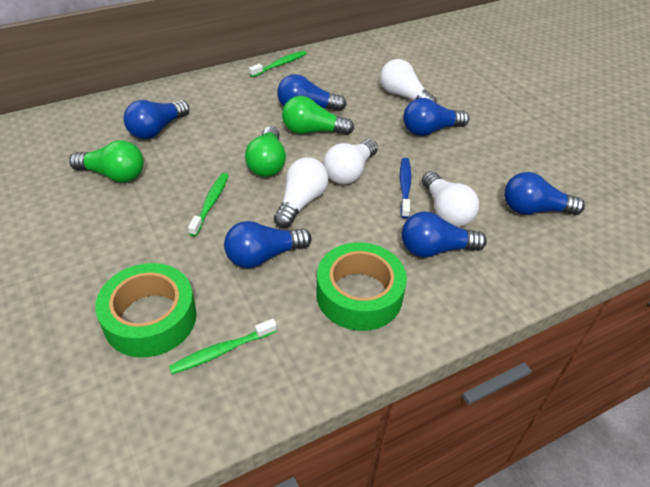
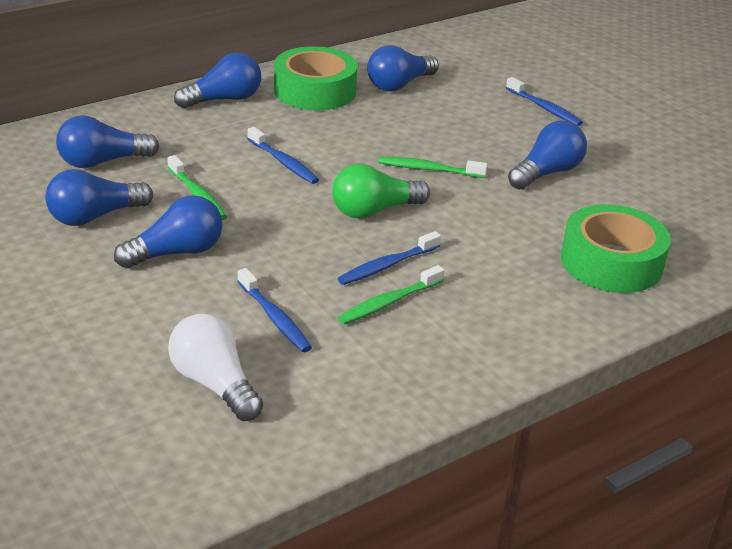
blue toothbrush: 1 -> 4
green light bulb: 3 -> 1
white light bulb: 4 -> 1

